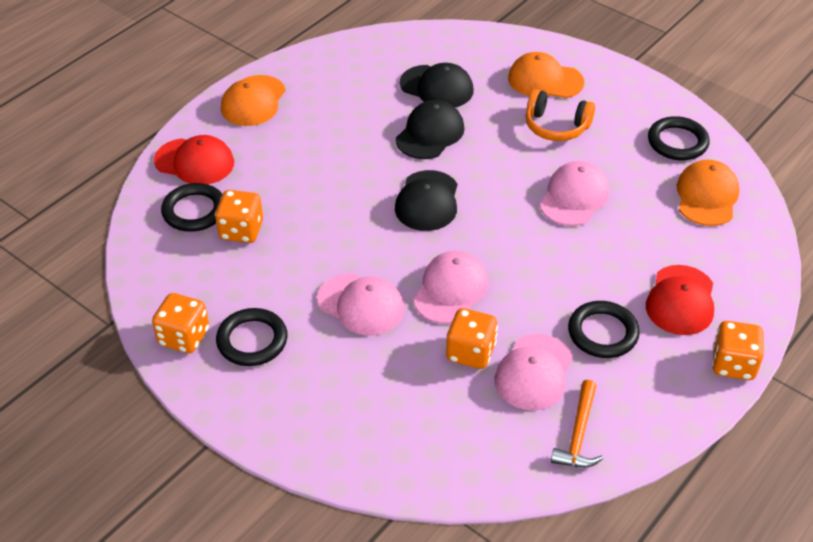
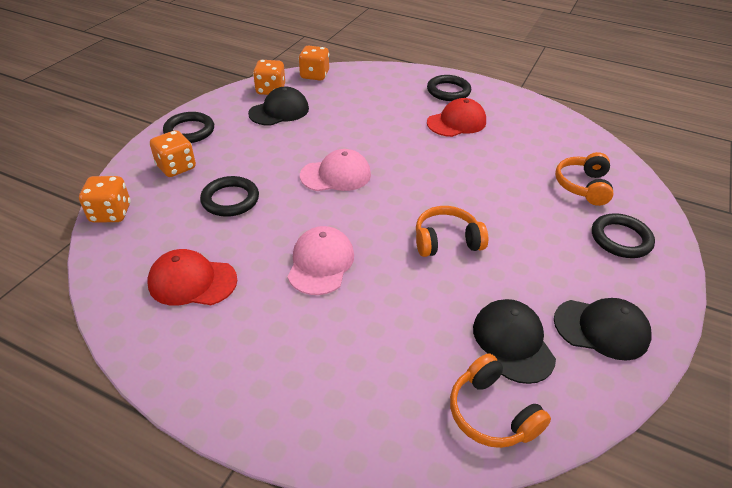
orange cap: 3 -> 0
orange hammer: 1 -> 0
orange headphones: 1 -> 3
pink cap: 4 -> 2

